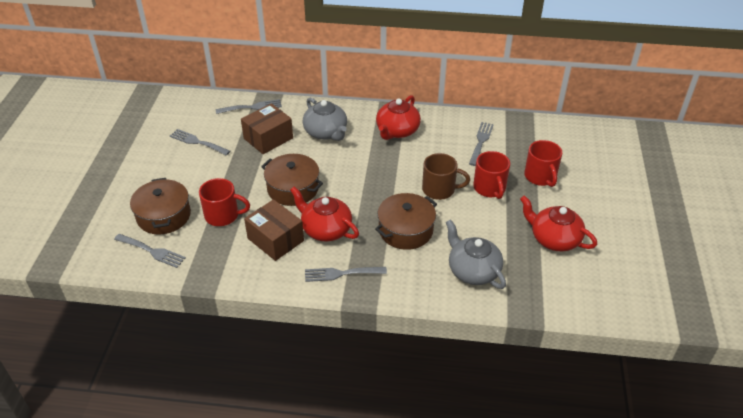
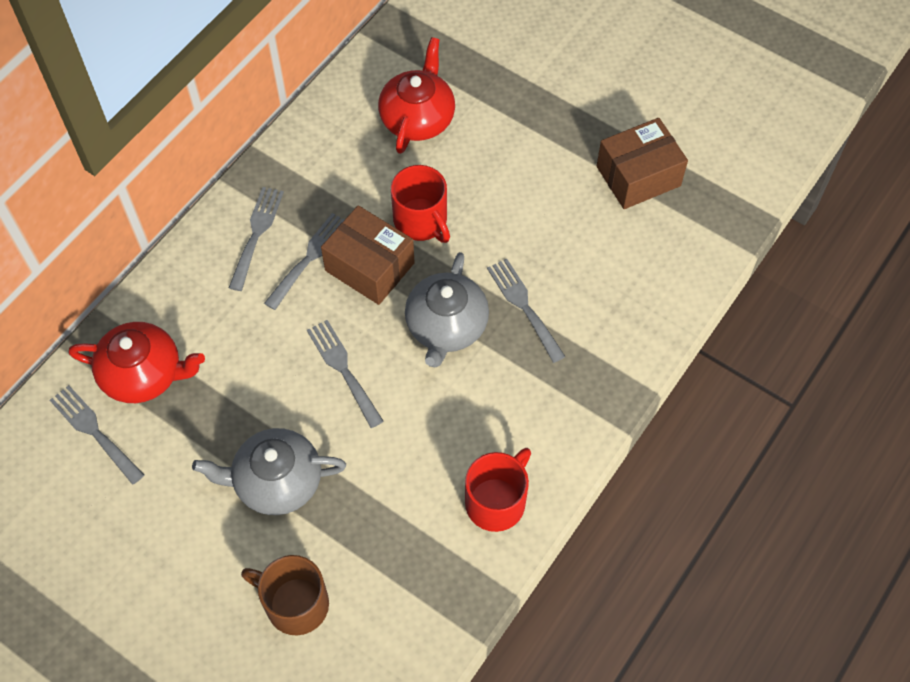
brown pot: 3 -> 0
red mug: 3 -> 2
red teapot: 3 -> 2

